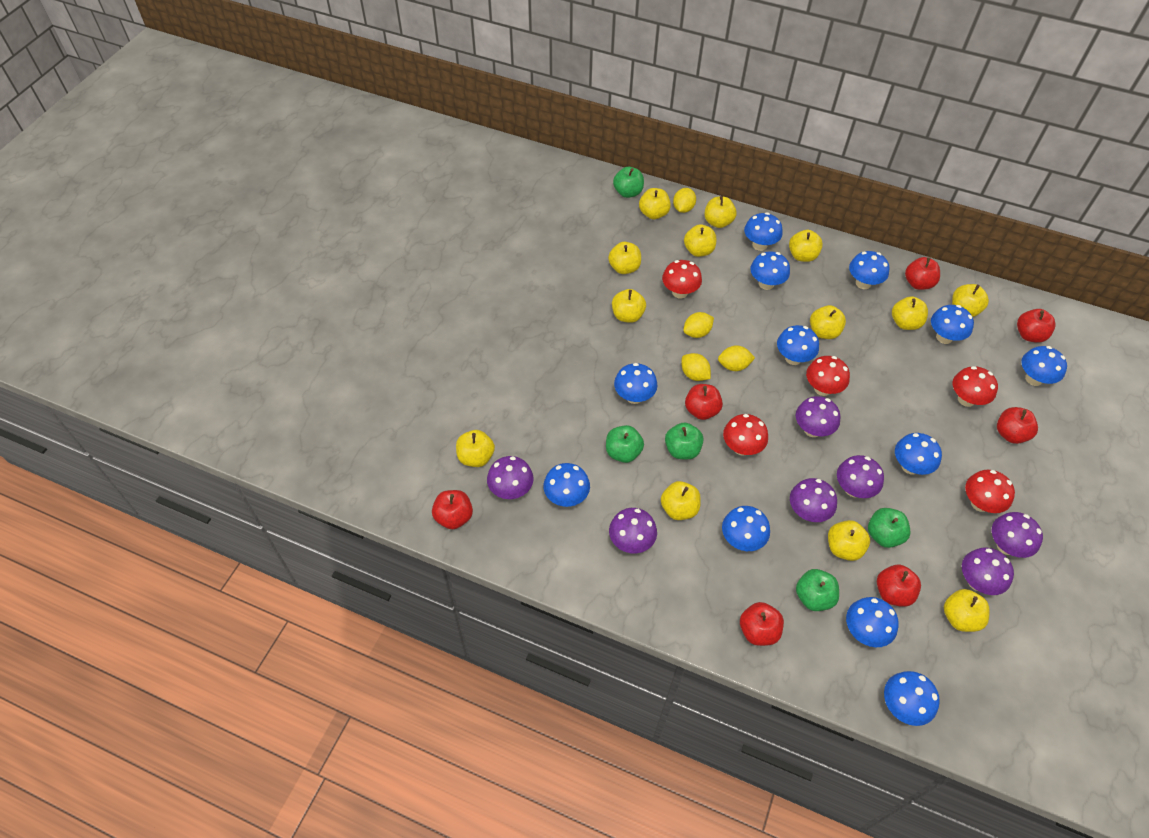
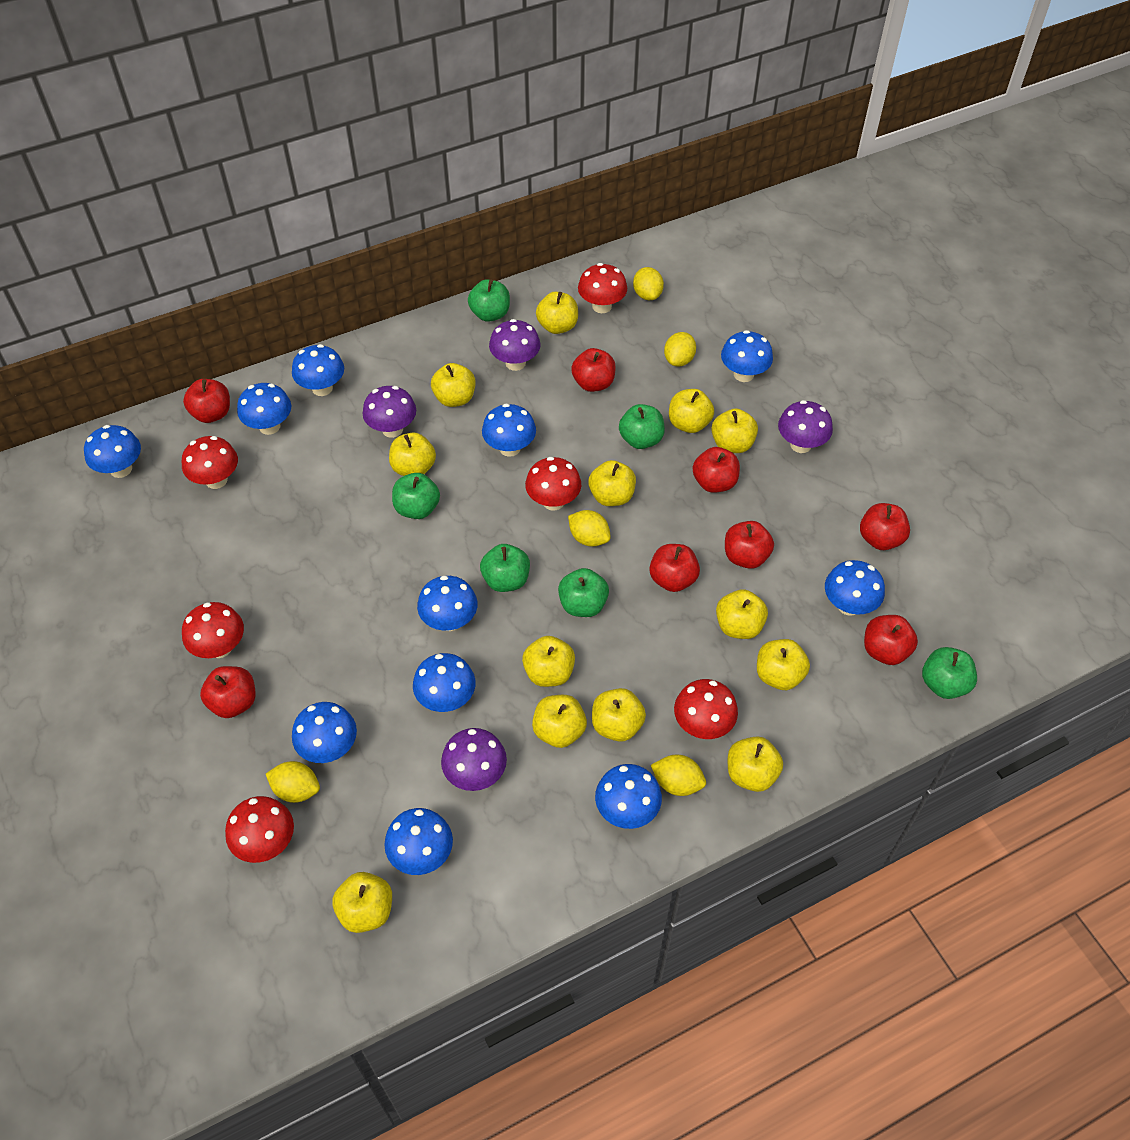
blue mushroom: 12 -> 11
green apple: 5 -> 6
purple mushroom: 7 -> 4
red apple: 7 -> 8
red mushroom: 5 -> 6
yellow lemon: 4 -> 5

